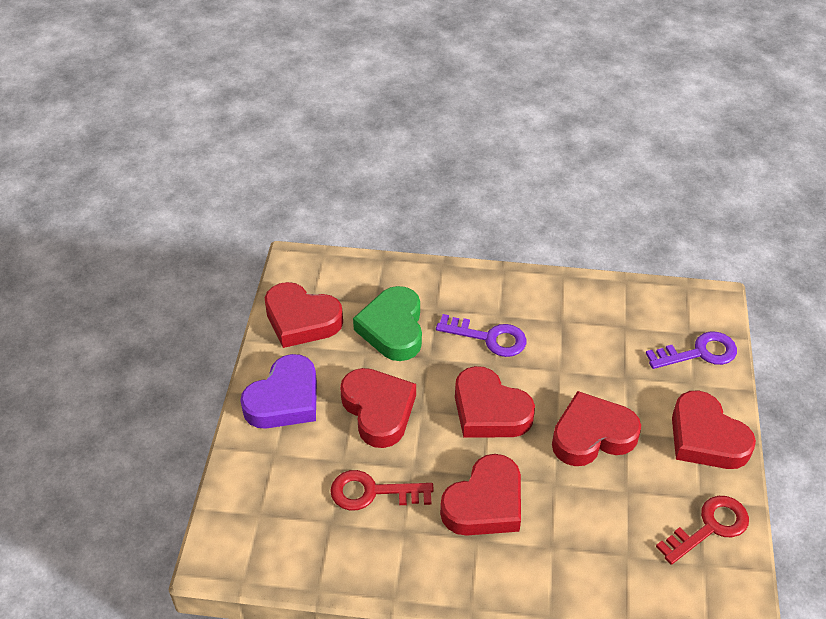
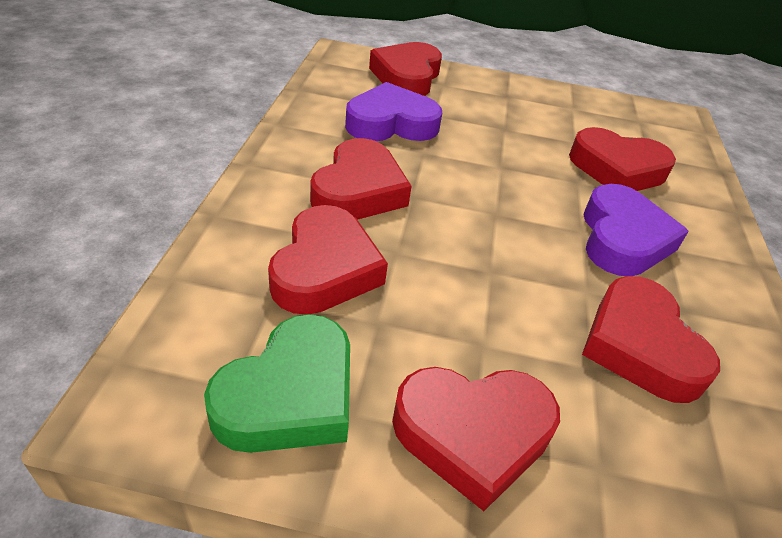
purple heart: 1 -> 2
purple key: 2 -> 0
red key: 2 -> 0

